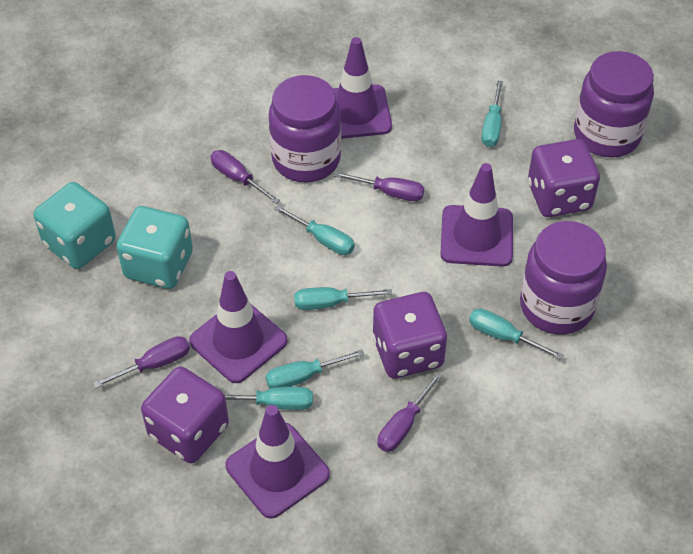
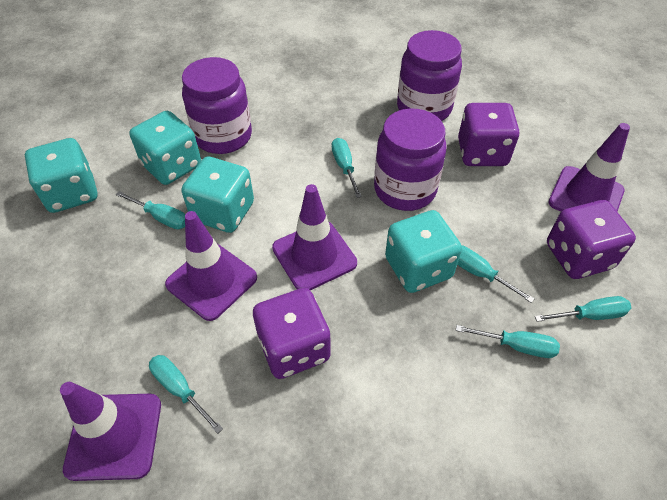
purple screwdriver: 4 -> 0
turquoise dice: 2 -> 4

